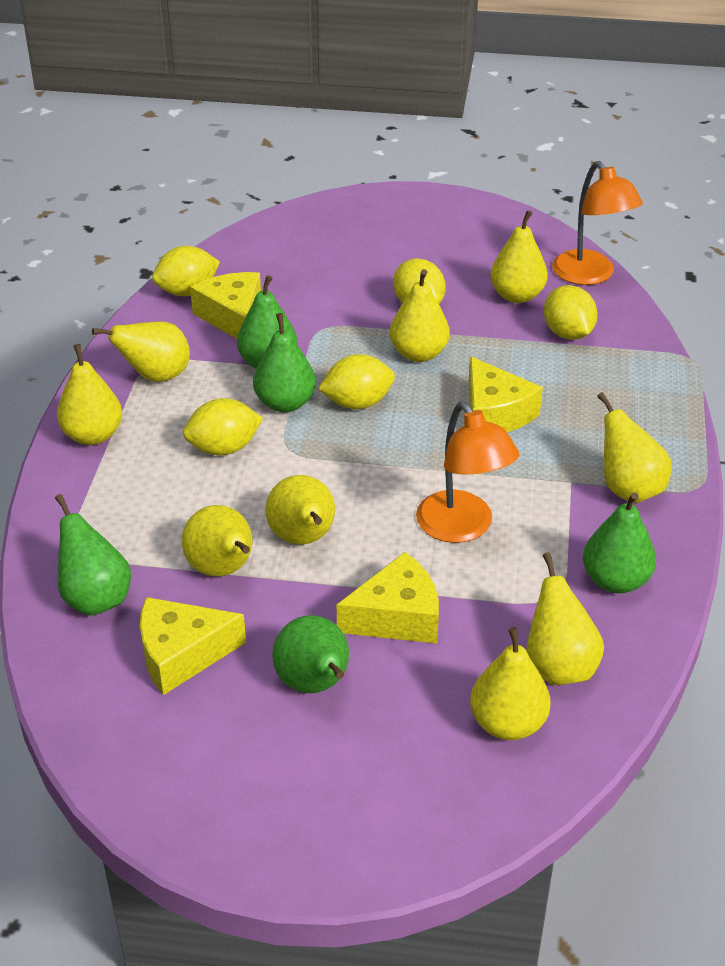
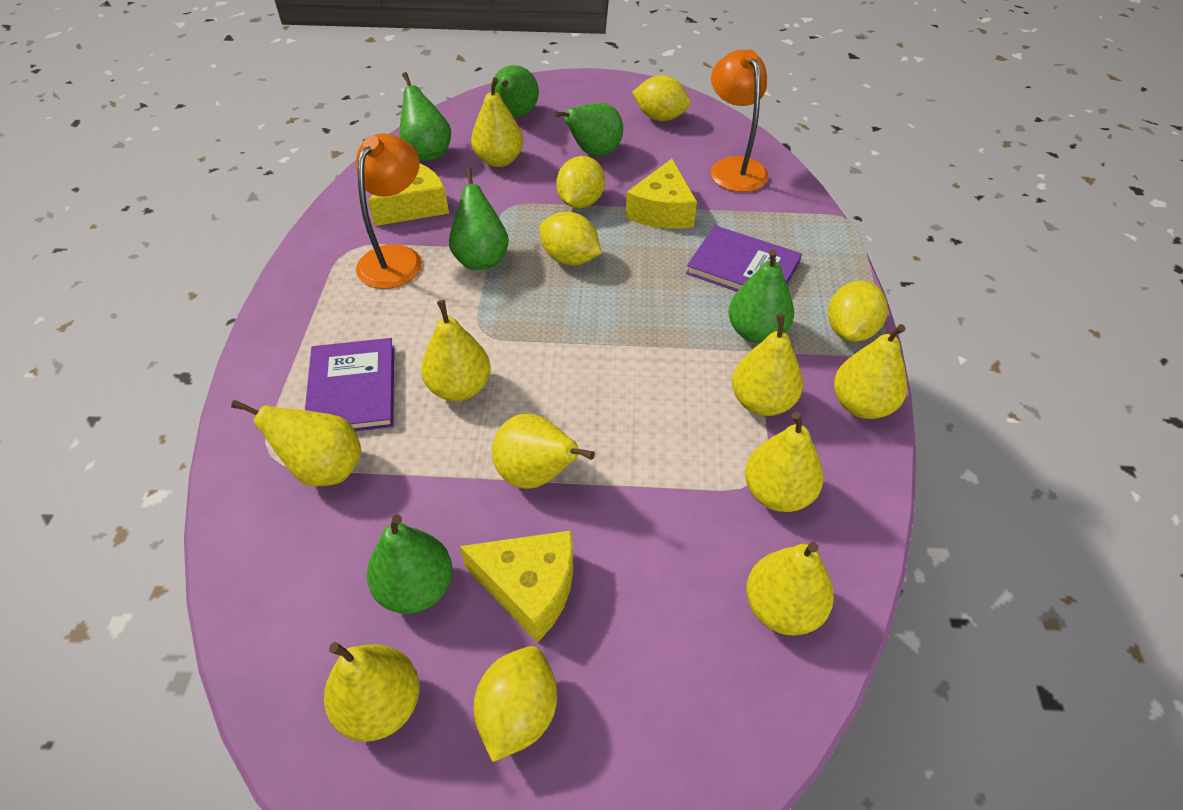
green pear: 5 -> 6
purple book: 0 -> 2
yellow cheese: 4 -> 3

